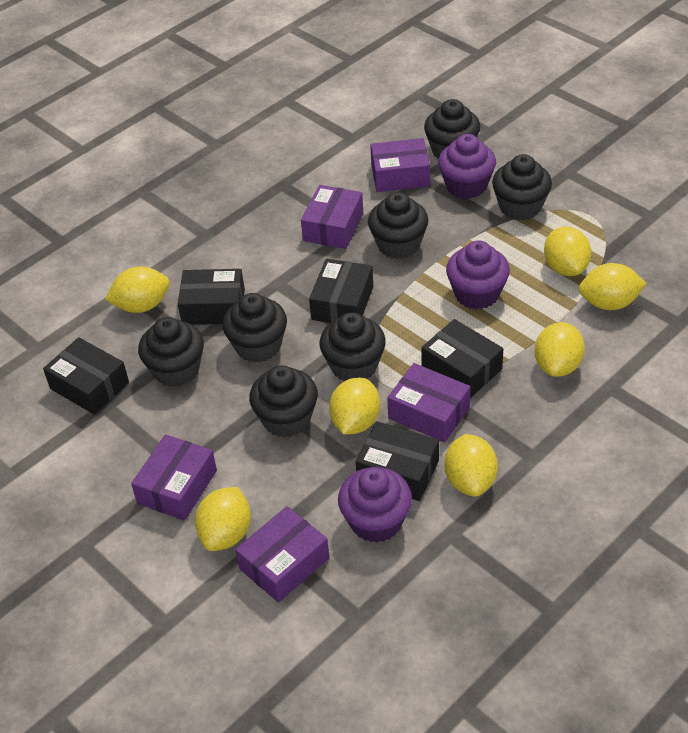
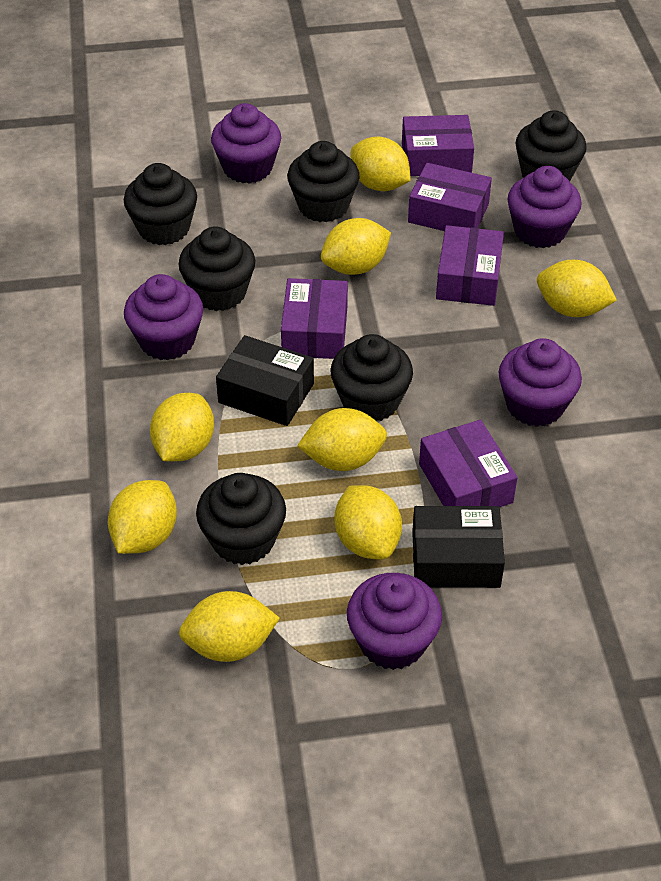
black box: 5 -> 2
black cupcake: 7 -> 6
purple cupcake: 3 -> 5
yellow lemon: 7 -> 8

